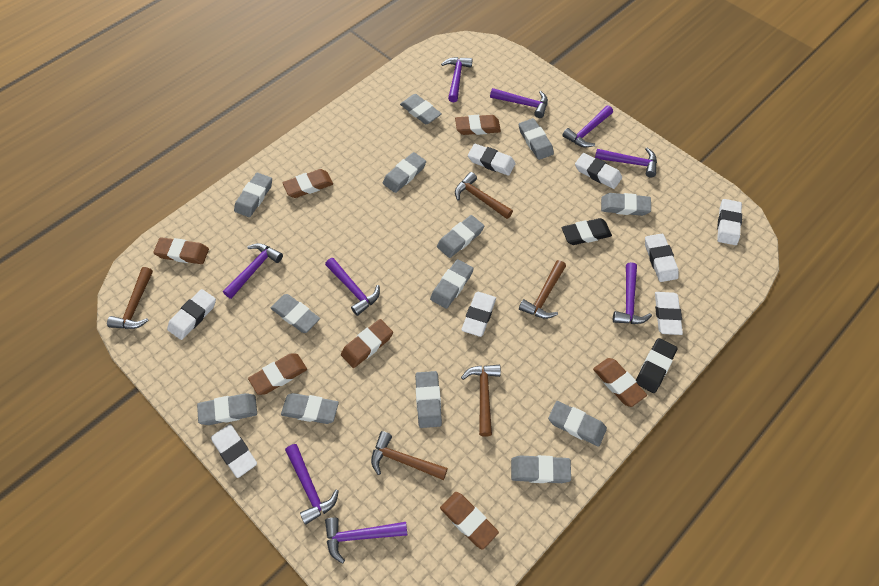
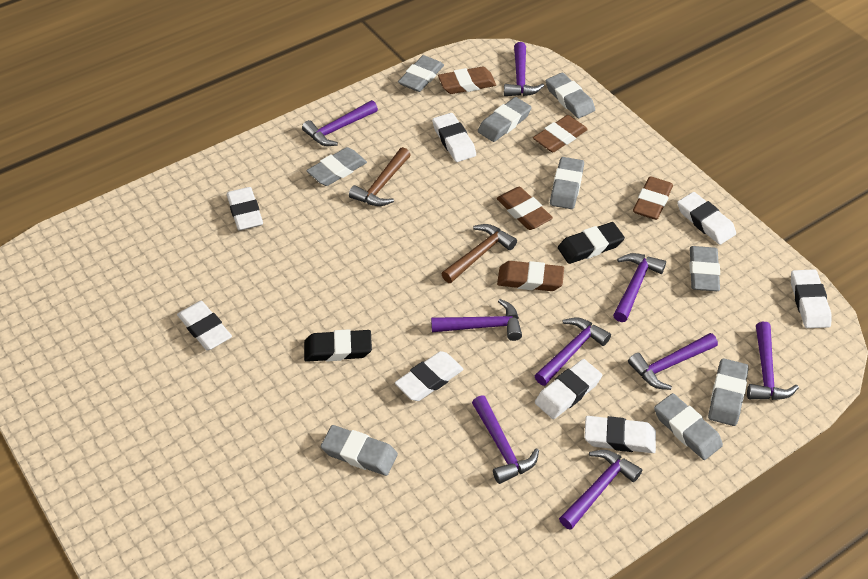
brown eraser: 7 -> 5
brown hammer: 5 -> 2
grey eraser: 13 -> 9

